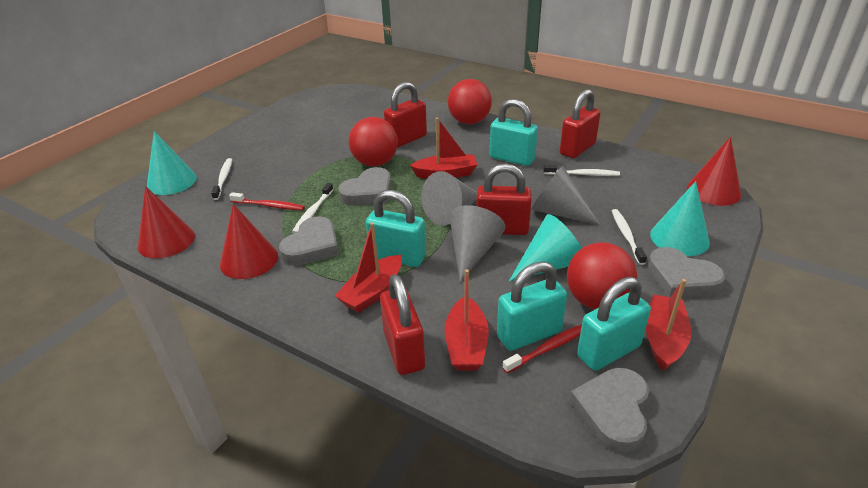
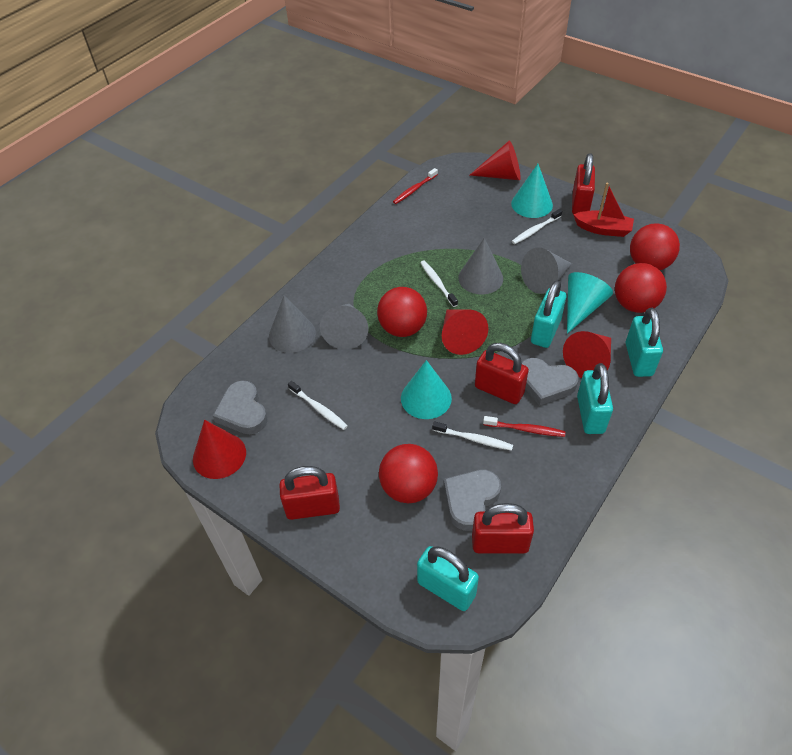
grey cone: 3 -> 4
grey heart: 4 -> 3
red ball: 3 -> 4
red boat: 4 -> 1
red cone: 3 -> 4

